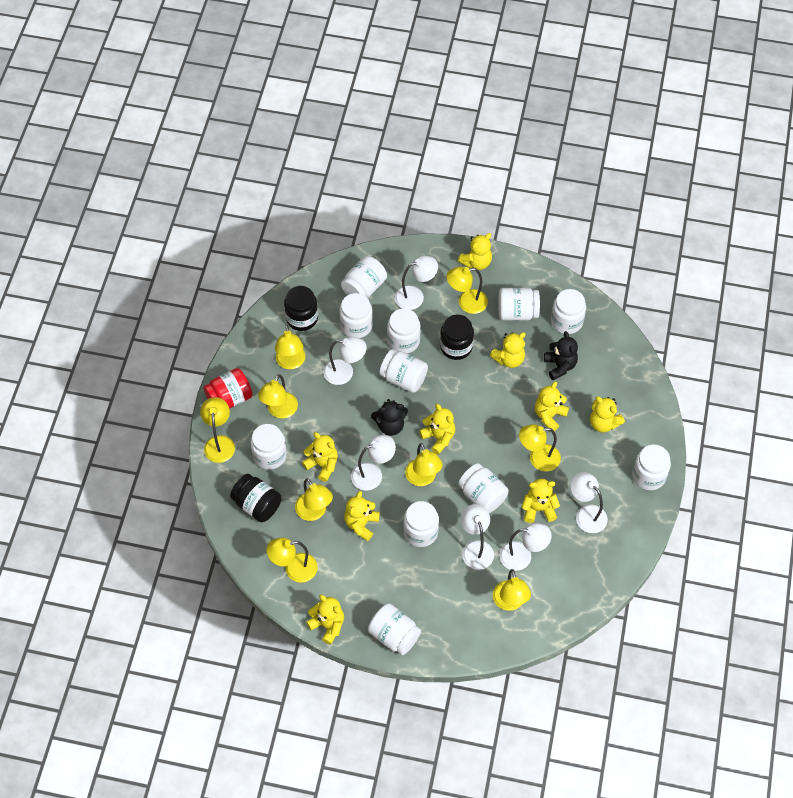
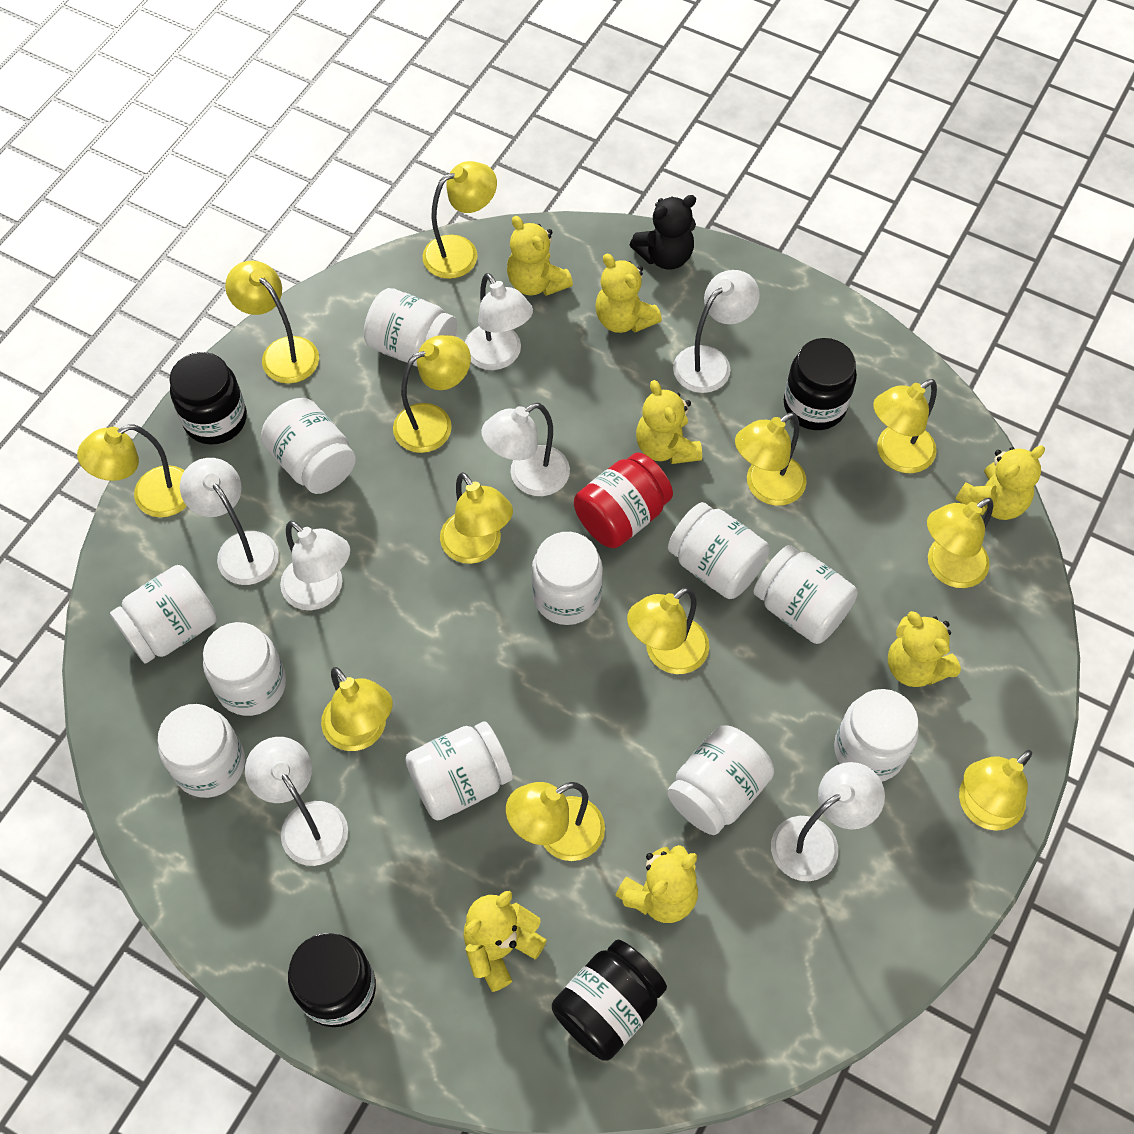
black jar: 3 -> 4
black teddy bear: 2 -> 1
white lamp: 6 -> 7
yellow lamp: 9 -> 12
yellow teddy bear: 9 -> 7

